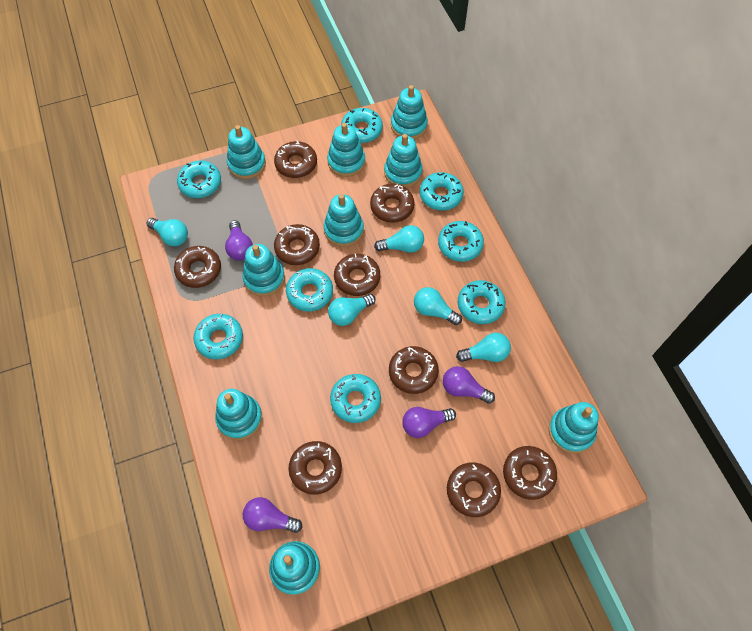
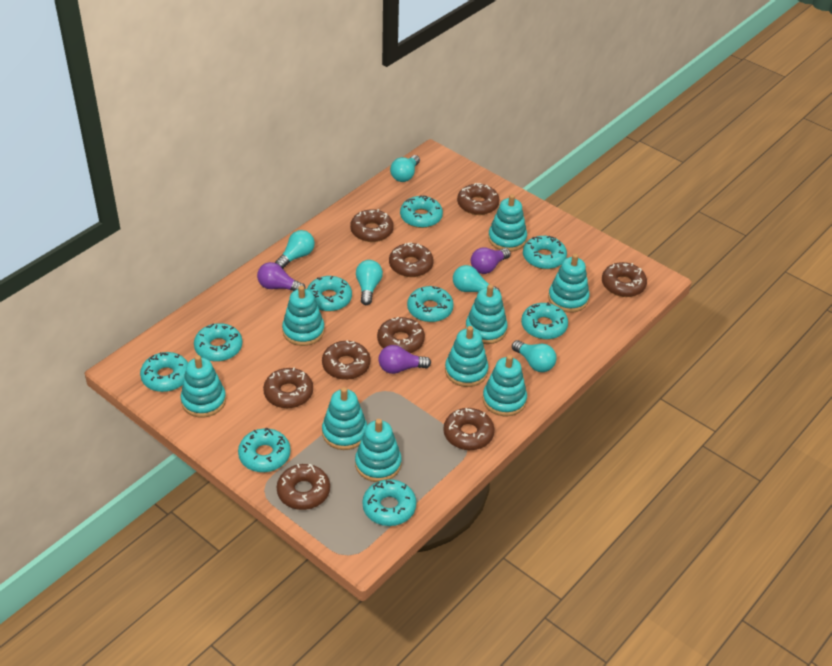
purple light bulb: 4 -> 3
turquoise donut: 8 -> 9

